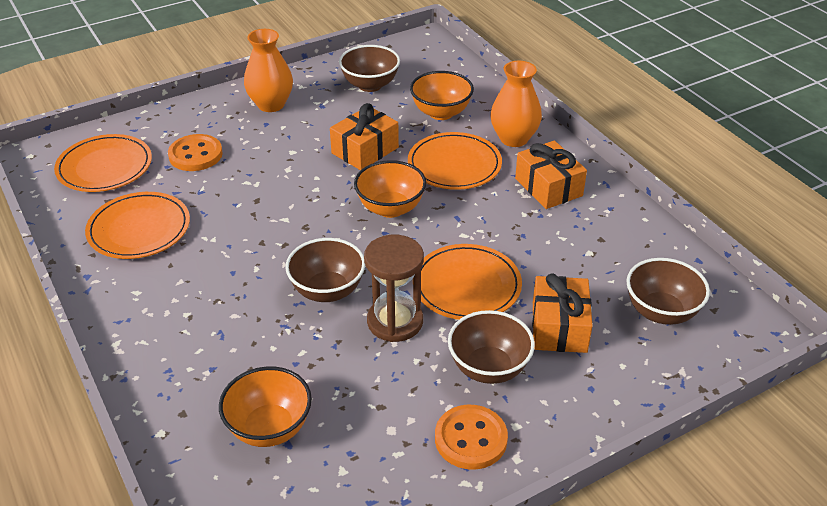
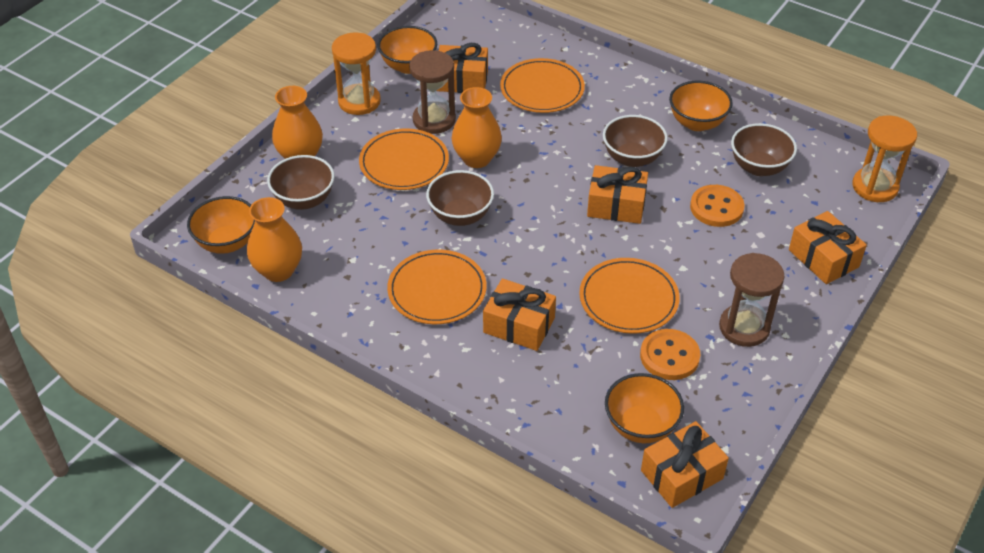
brown hourglass: 1 -> 2
orange bowl: 3 -> 4
orange gift: 3 -> 5
orange hourglass: 0 -> 2
orange vase: 2 -> 3

